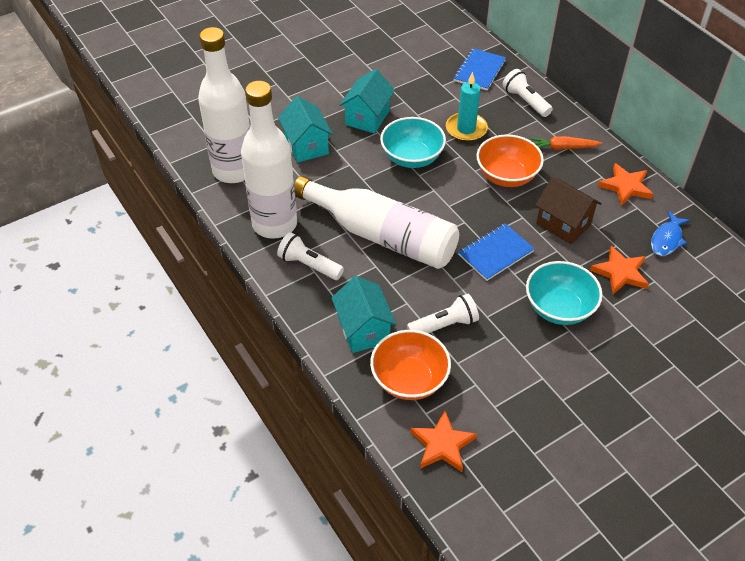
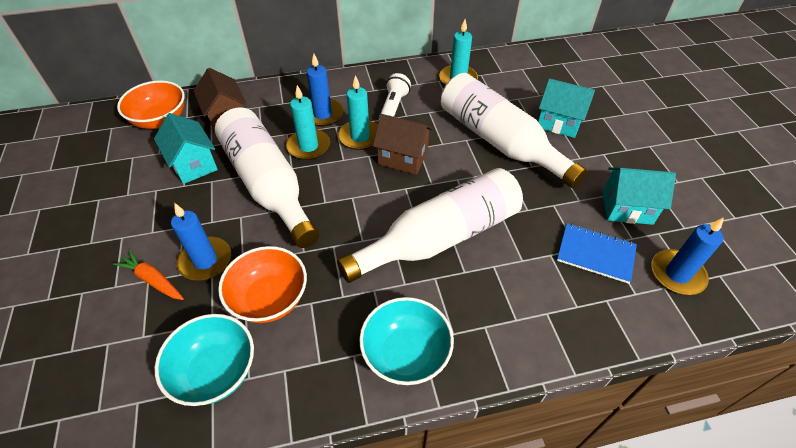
blue candle: 0 -> 3
blue fish: 1 -> 0
blue notebook: 2 -> 1
brown house: 1 -> 2
orange star: 3 -> 0
turquoise candle: 1 -> 3
white flashlight: 3 -> 1

